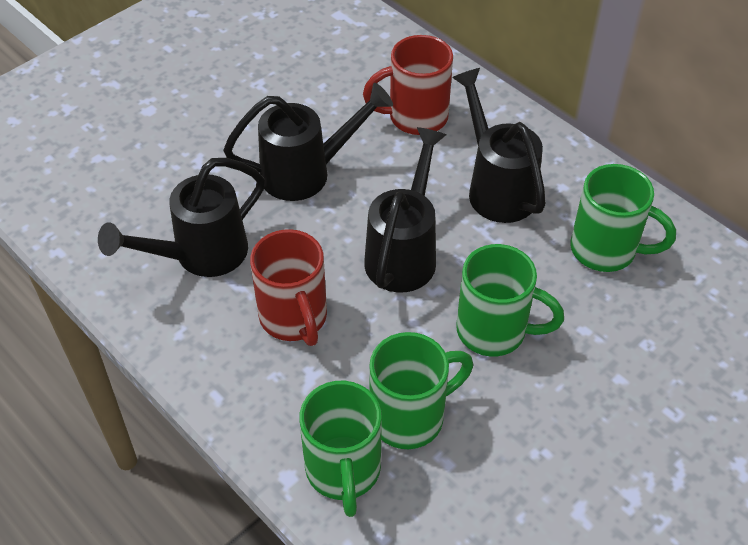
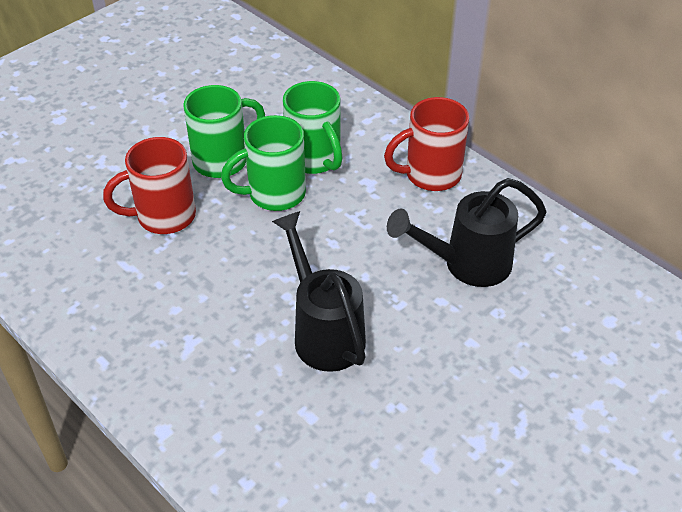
black watering can: 4 -> 2
green mug: 4 -> 3

